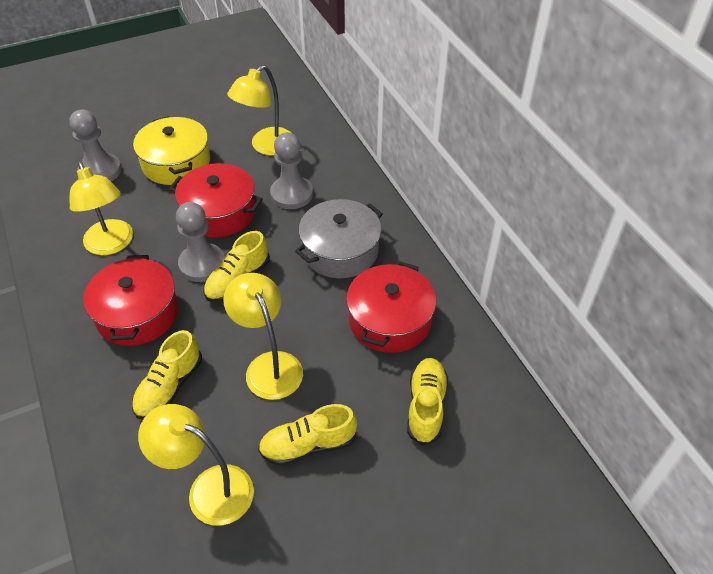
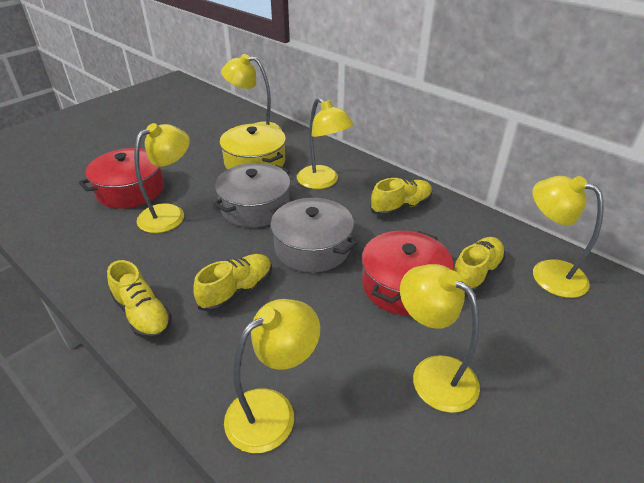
grey pawn: 3 -> 0
grey pot: 1 -> 2
red pot: 3 -> 2
yellow lamp: 4 -> 6

